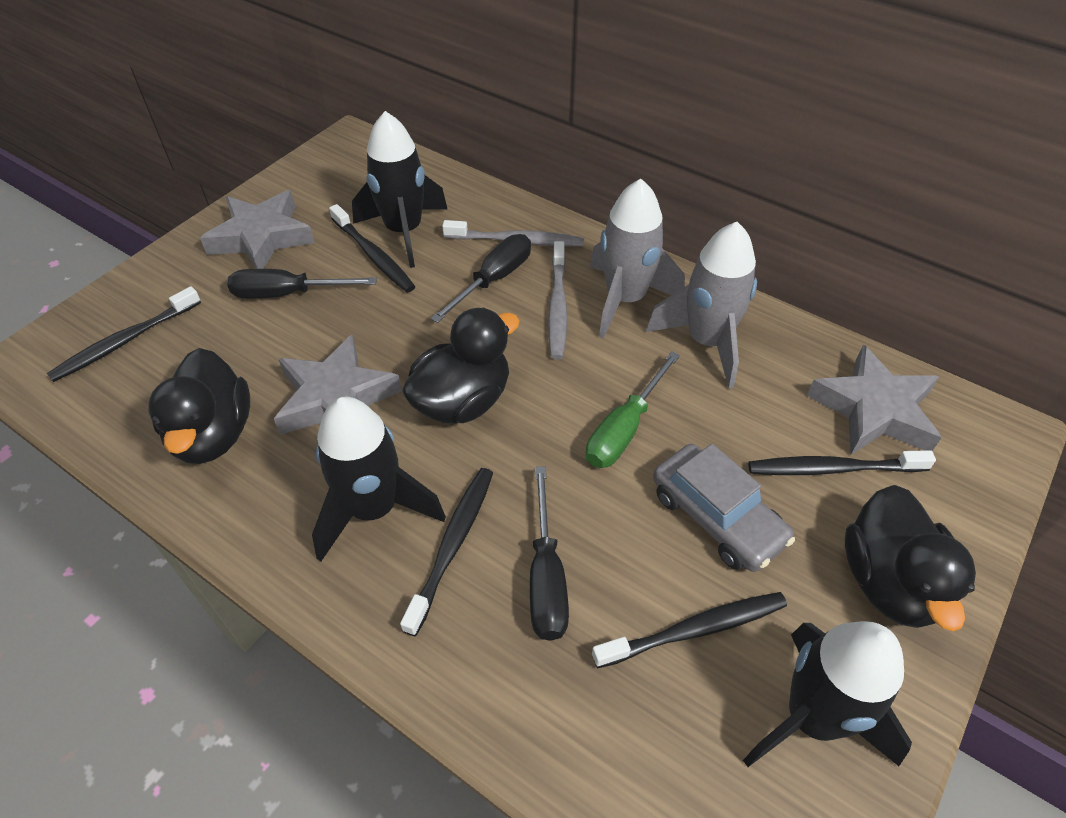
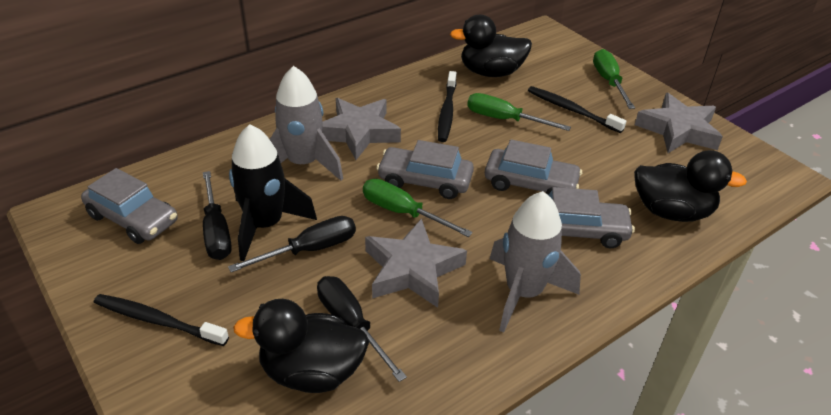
black rocket: 3 -> 1
black toothbrush: 5 -> 3
green screwdriver: 1 -> 3
grey car: 1 -> 4
grey toothbrush: 2 -> 0

